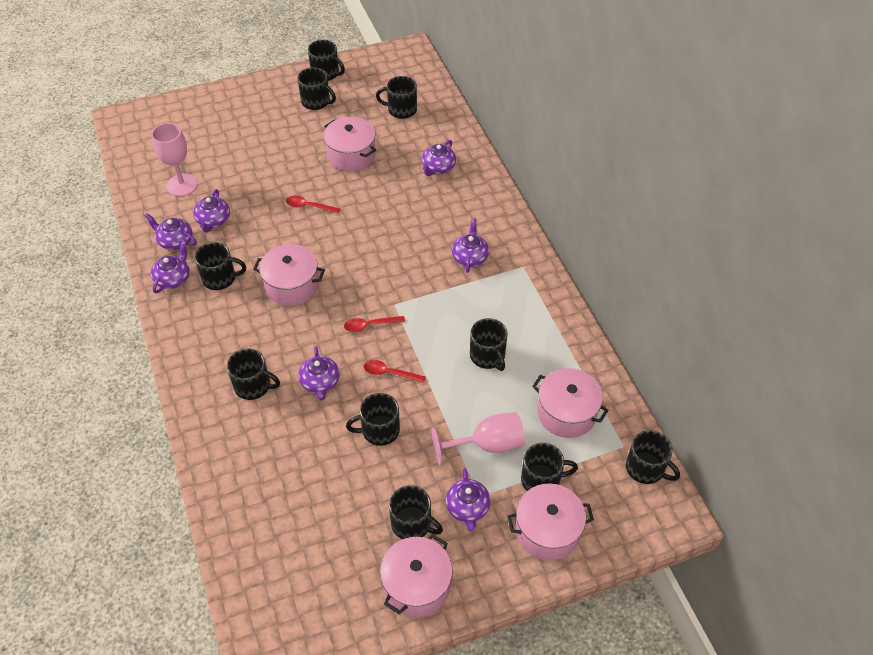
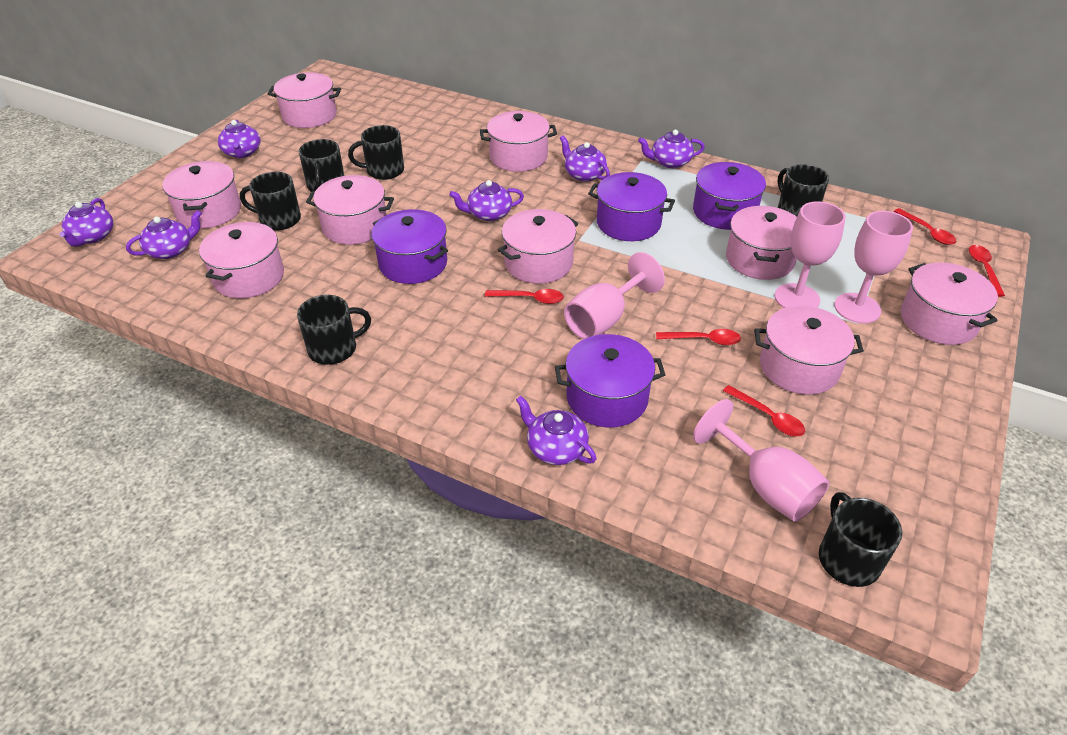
black mug: 10 -> 6
pink goblet: 2 -> 4
pink pot: 5 -> 9
purple pot: 0 -> 4
red spoon: 3 -> 5

